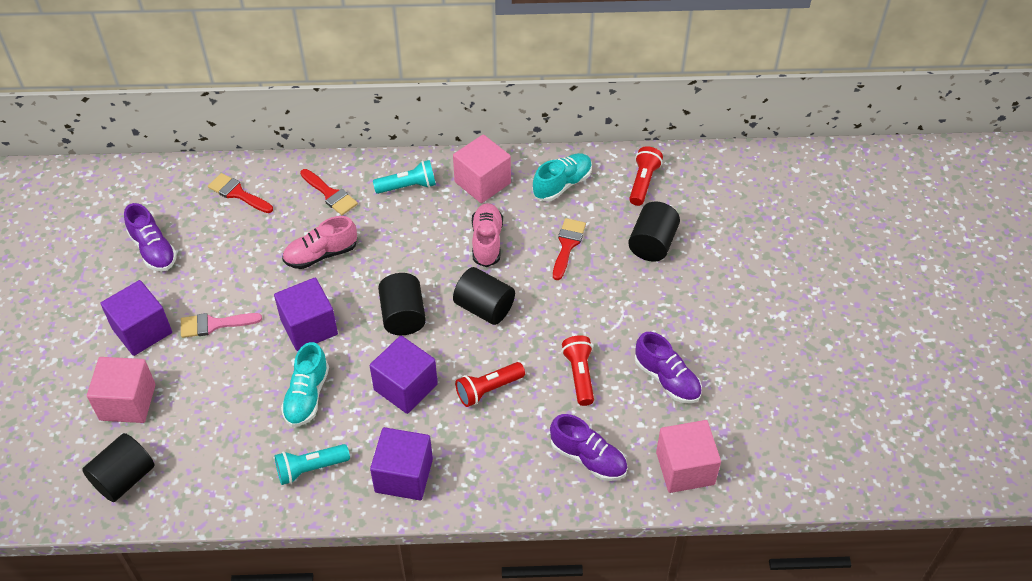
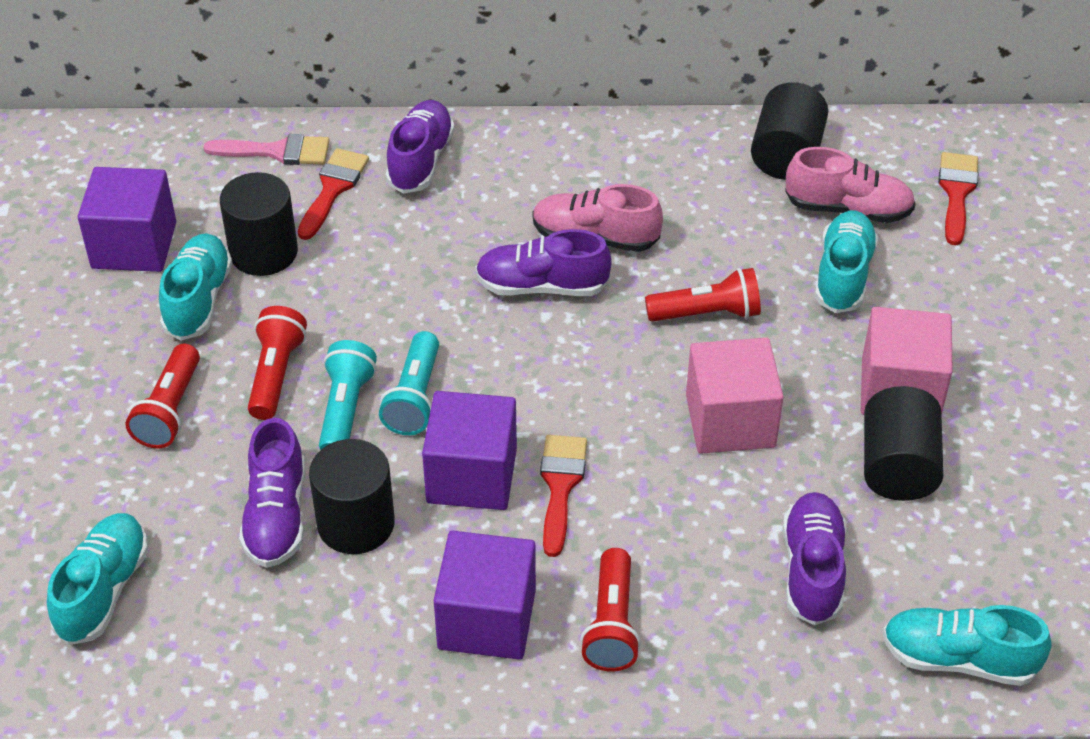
pink cube: 3 -> 2
purple cube: 4 -> 3
purple shoe: 3 -> 4
red flashlight: 3 -> 4
turquoise shoe: 2 -> 4

